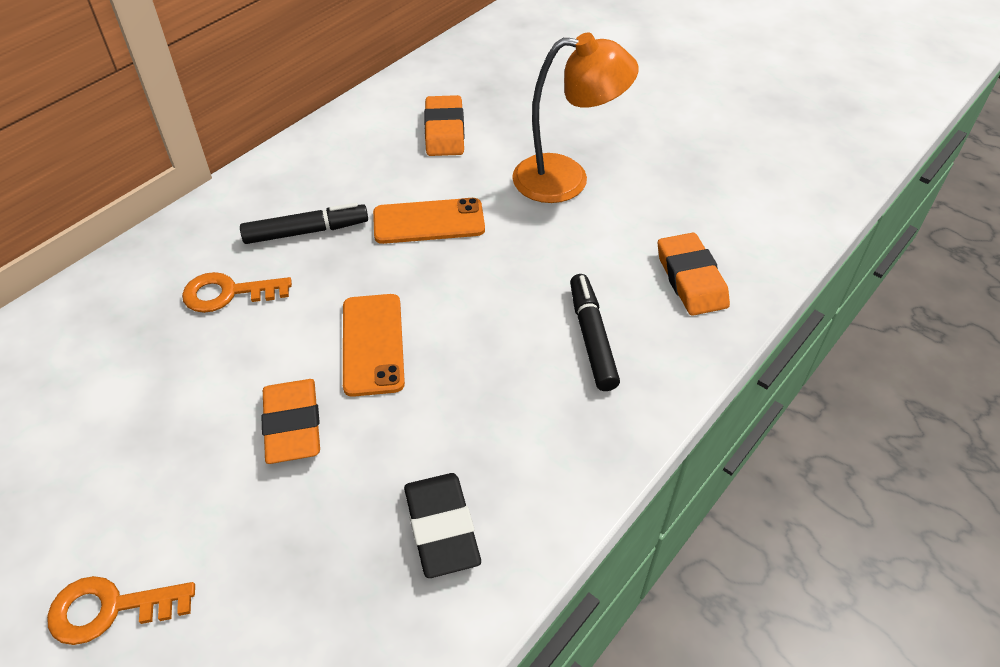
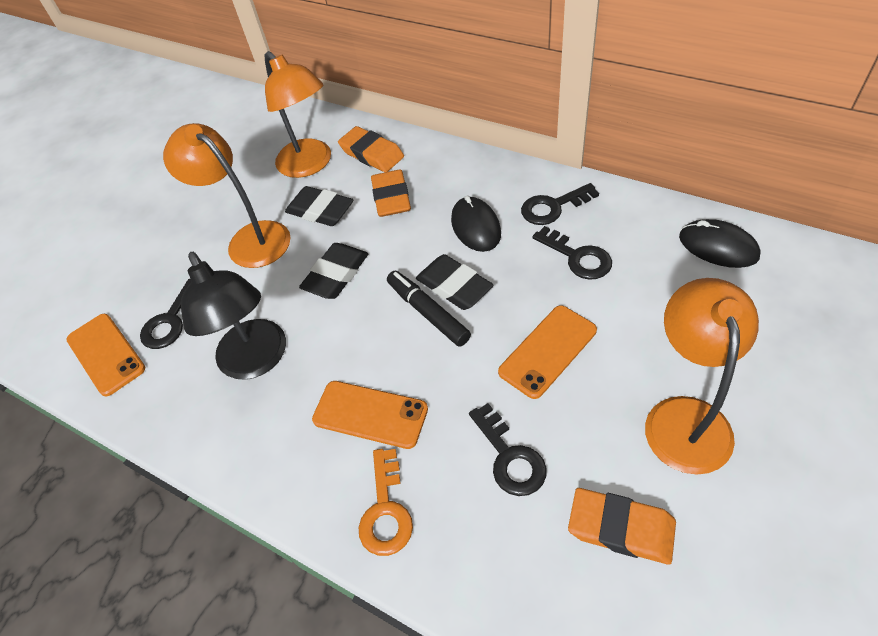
black eraser: 1 -> 3
black key: 0 -> 4
black lamp: 0 -> 1
black marker: 2 -> 1
black mouse: 0 -> 2
orange key: 2 -> 1
orange lamp: 1 -> 3
orange phone: 2 -> 3

